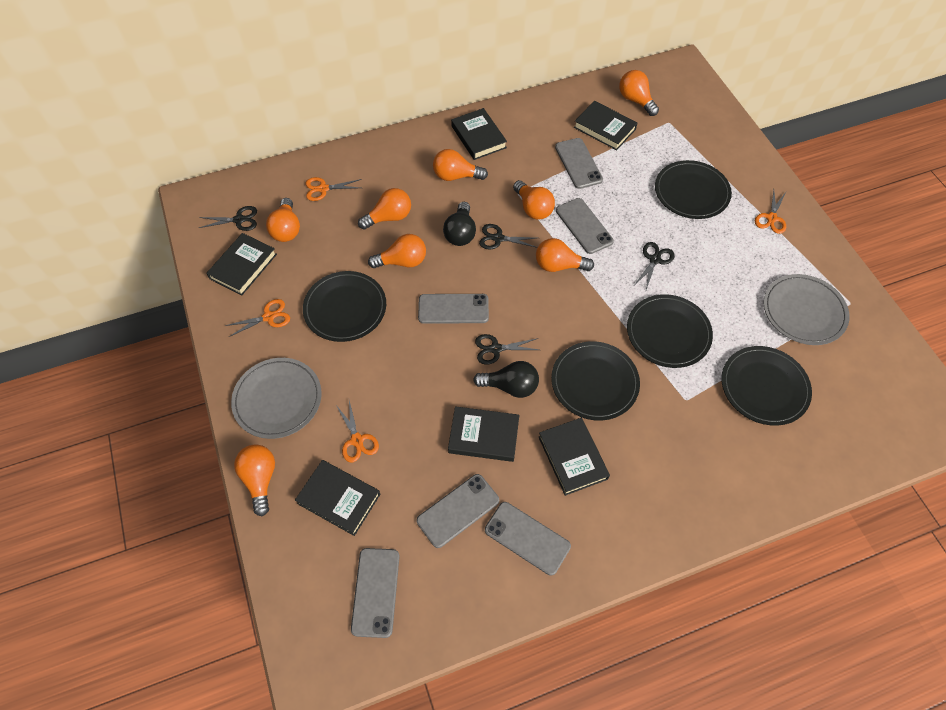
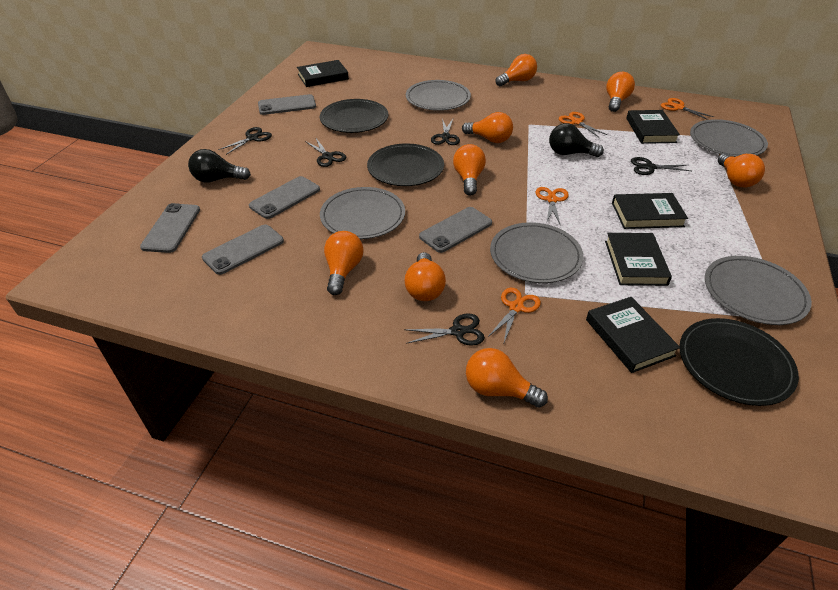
black book: 6 -> 5
black plate: 5 -> 3
black scissors: 4 -> 5
grey phone: 6 -> 5
grey plate: 2 -> 5

